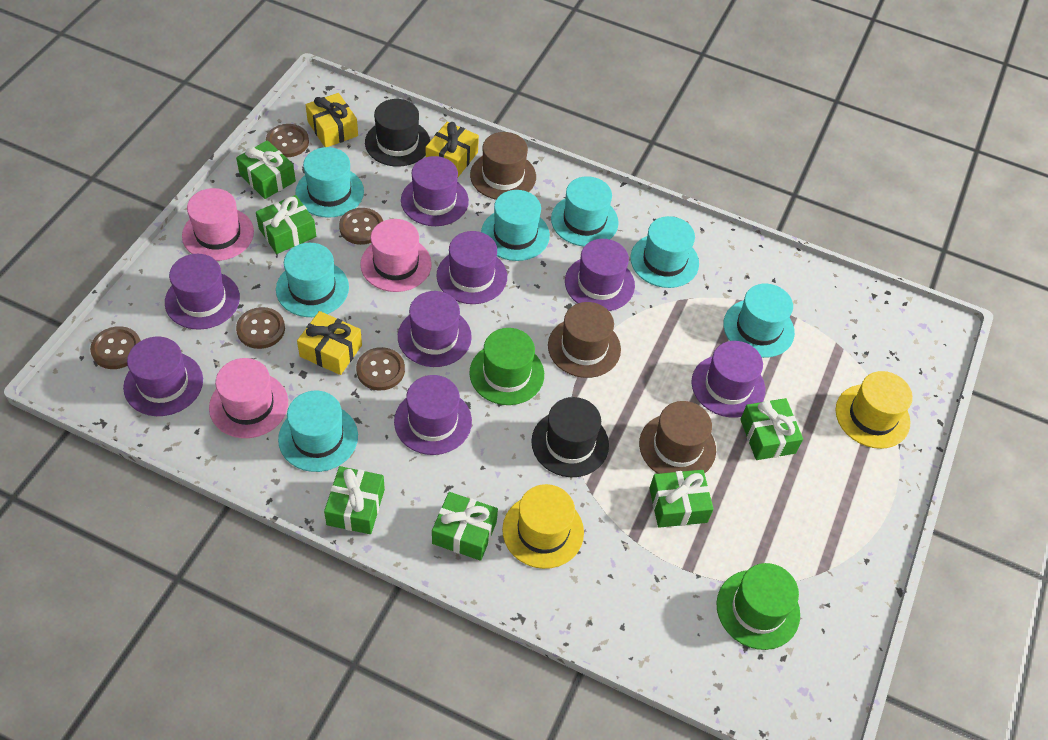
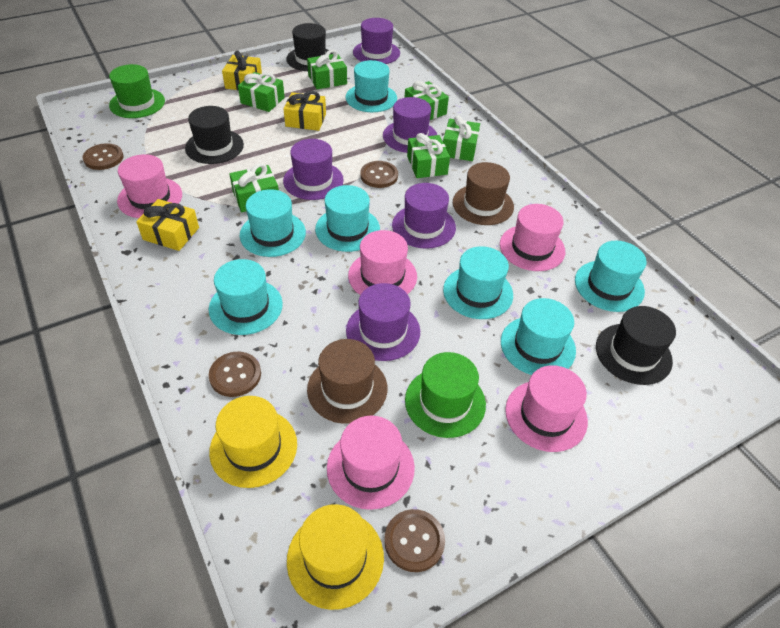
black hat: 2 -> 3
brown button: 5 -> 4
brown hat: 3 -> 2
pink hat: 3 -> 5
purple hat: 8 -> 5

